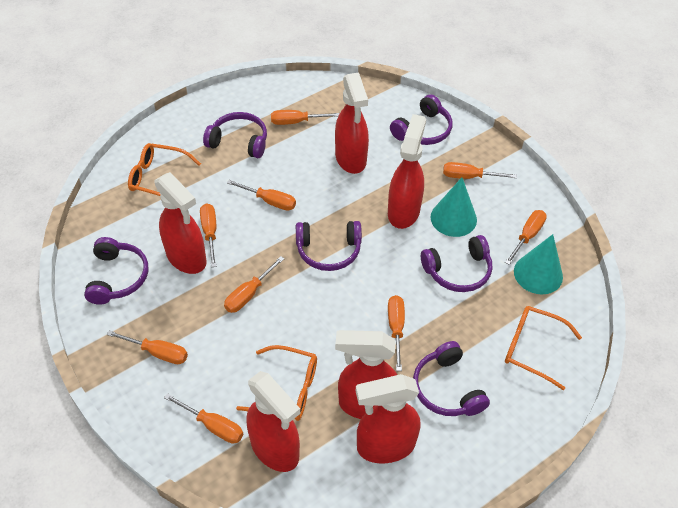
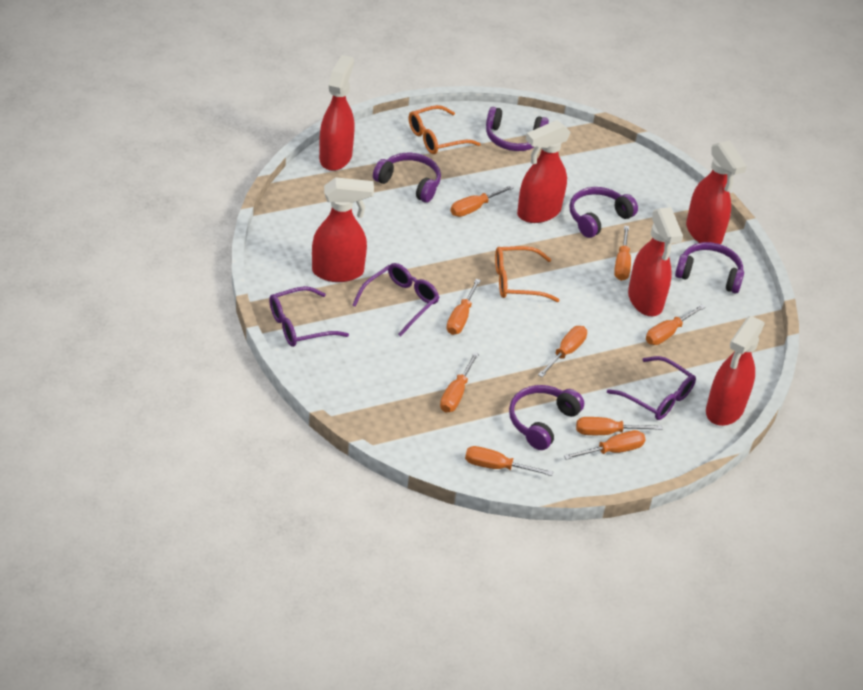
orange glasses: 3 -> 2
purple glasses: 0 -> 3
purple headphones: 6 -> 5
turquoise cone: 2 -> 0

